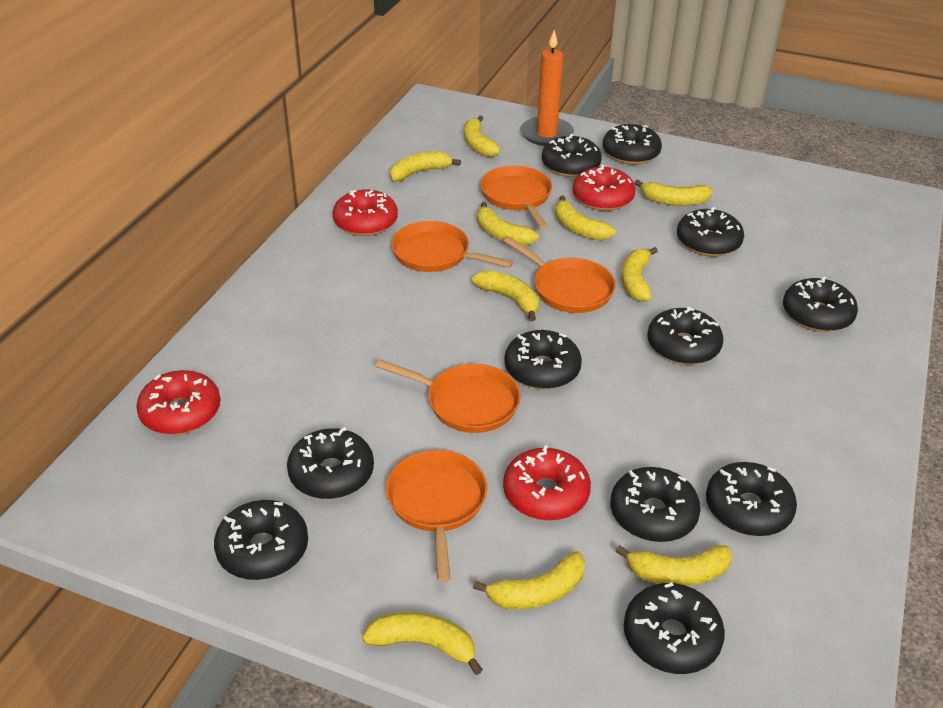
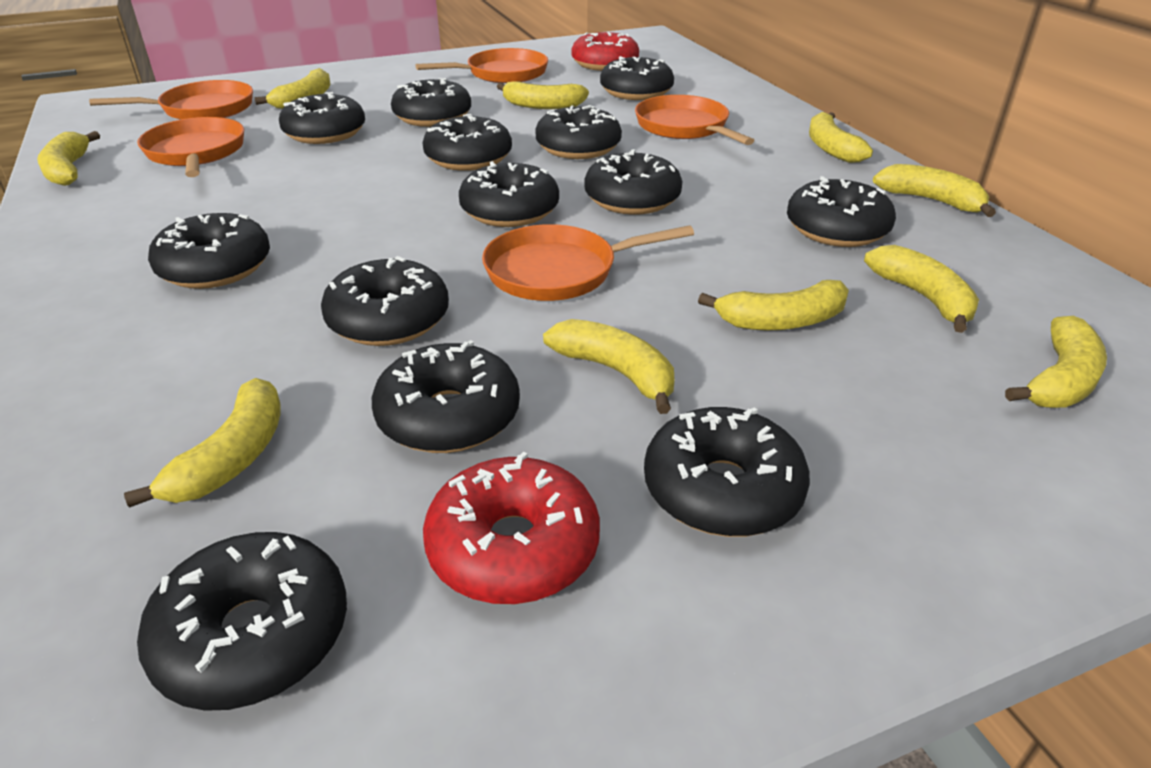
black donut: 11 -> 13
orange candle: 1 -> 0
red donut: 4 -> 2

